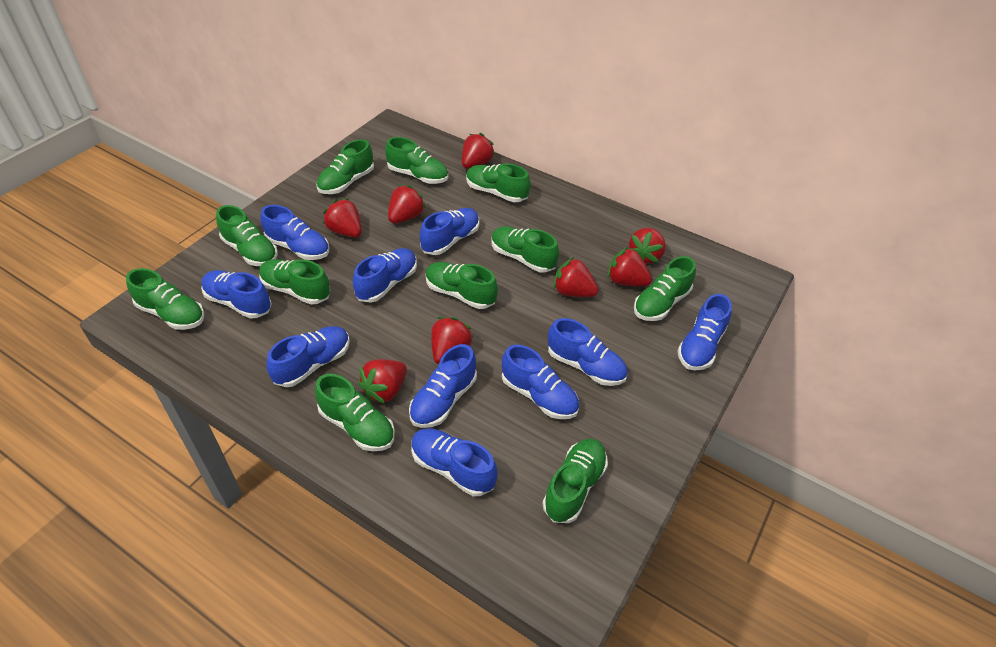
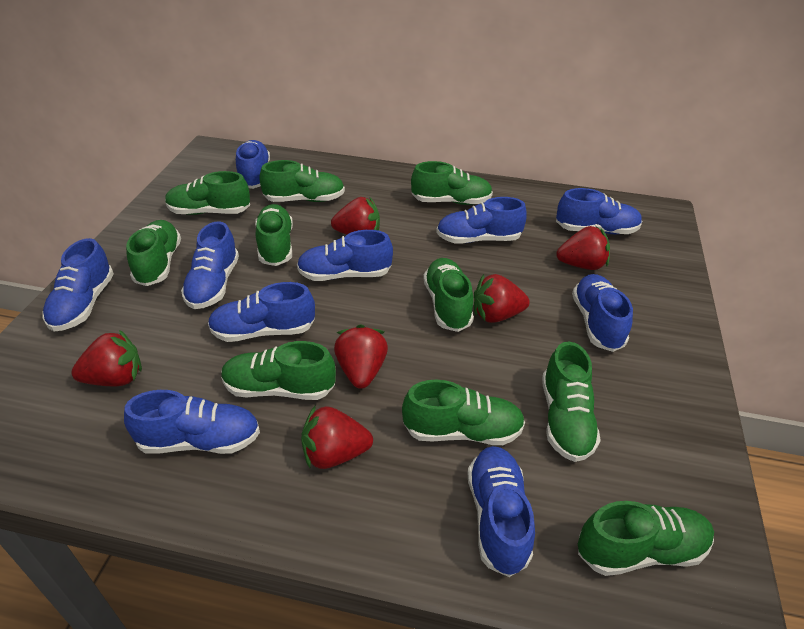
green shoe: 11 -> 10
red strawberry: 8 -> 6

